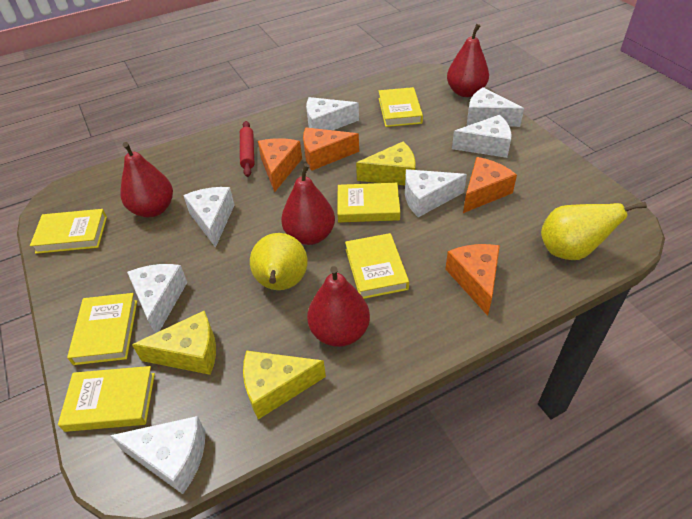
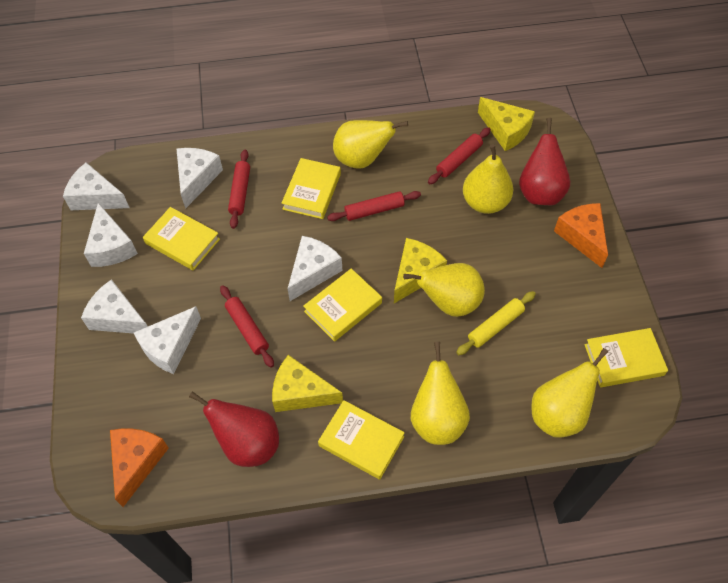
orange cheese: 4 -> 2
red pear: 4 -> 2
red rolling pin: 1 -> 4
white cheese: 7 -> 6
yellow book: 6 -> 5
yellow pear: 2 -> 5
yellow rolling pin: 0 -> 1

